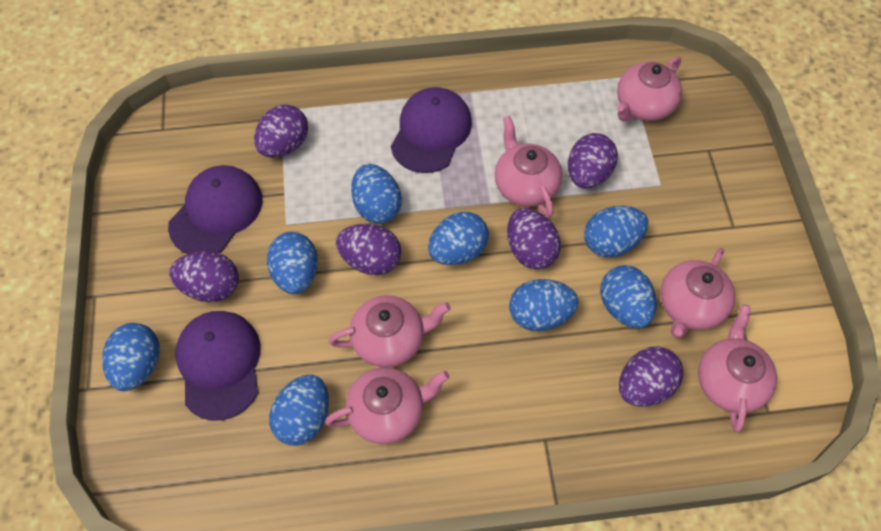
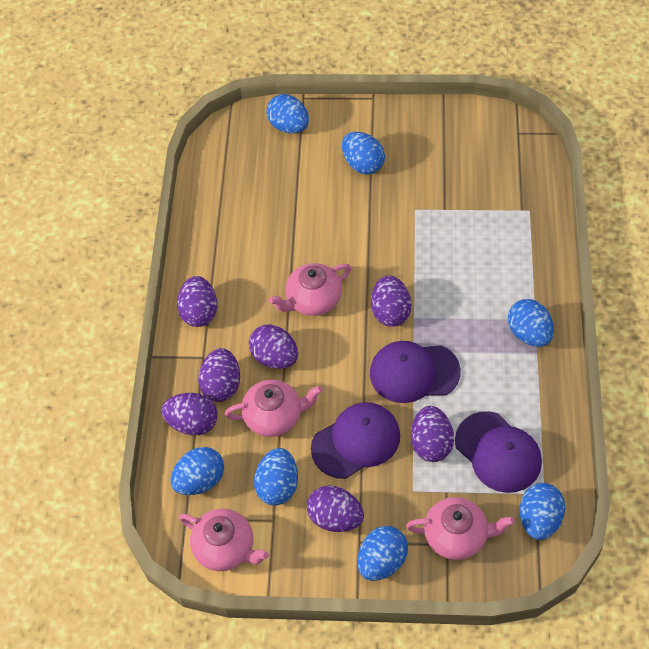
blue egg: 8 -> 7
pink teapot: 6 -> 4
purple egg: 6 -> 7

